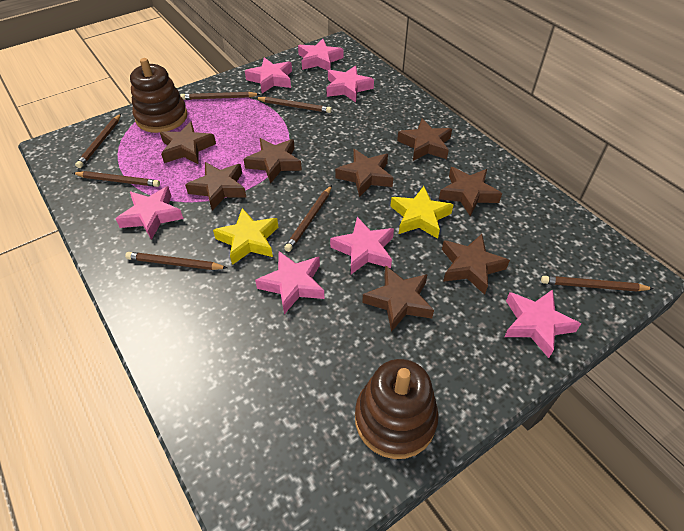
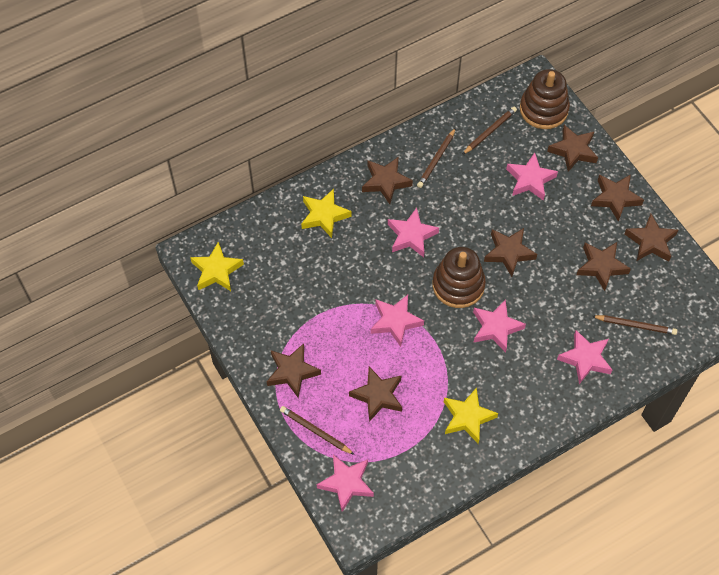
brown pencil: 7 -> 4
pink star: 7 -> 6
yellow star: 2 -> 3

